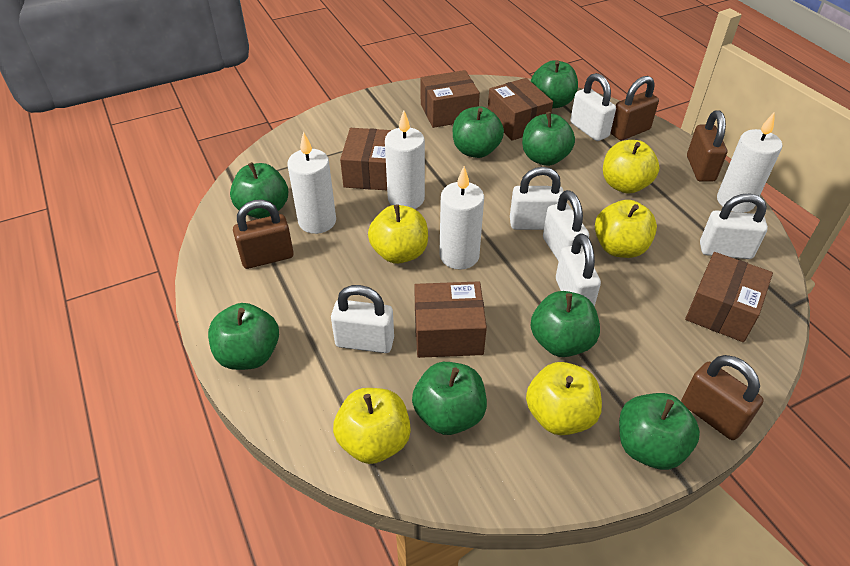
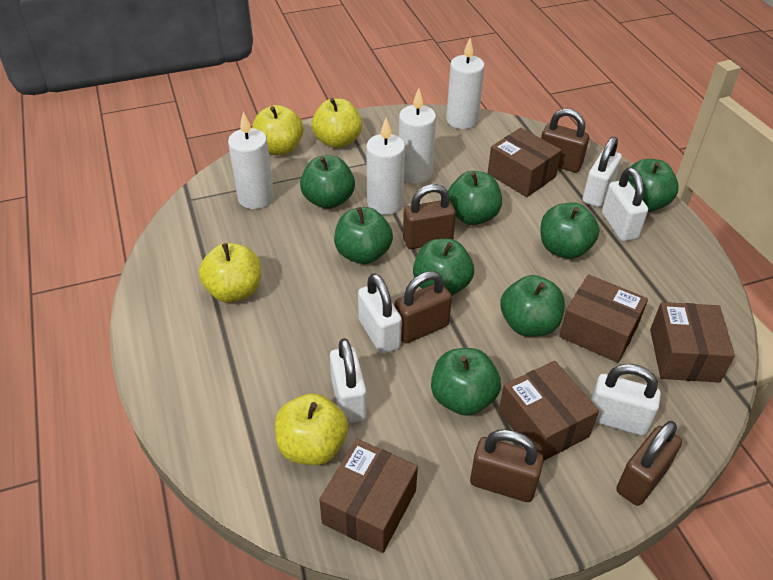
brown padlock: 4 -> 5
white padlock: 6 -> 5
yellow apple: 5 -> 4

